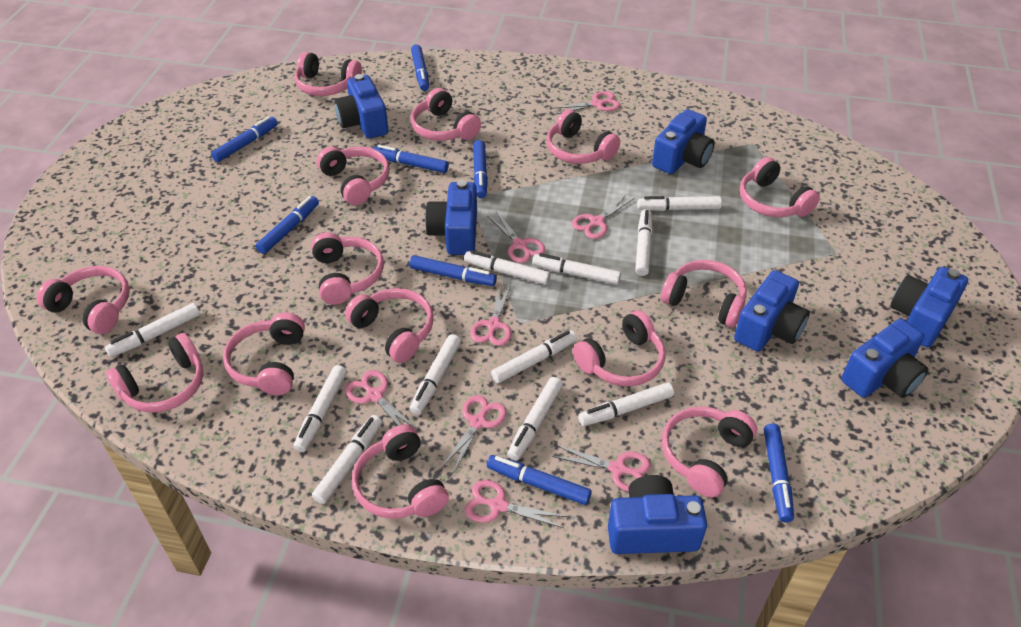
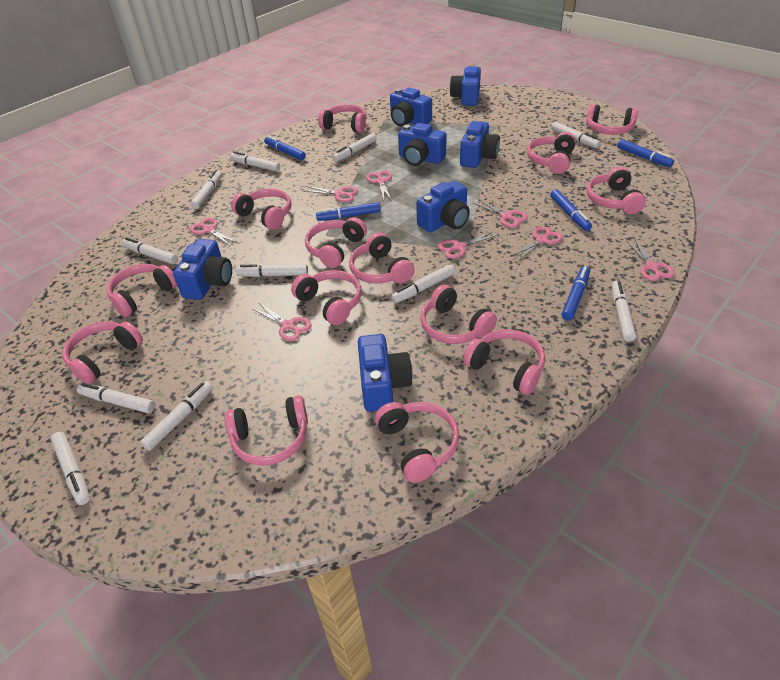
blue marker: 8 -> 5

